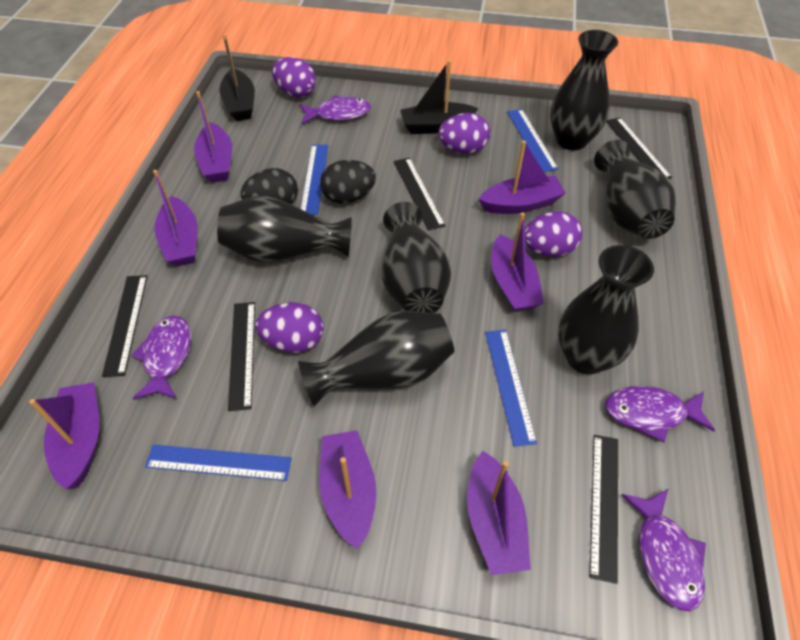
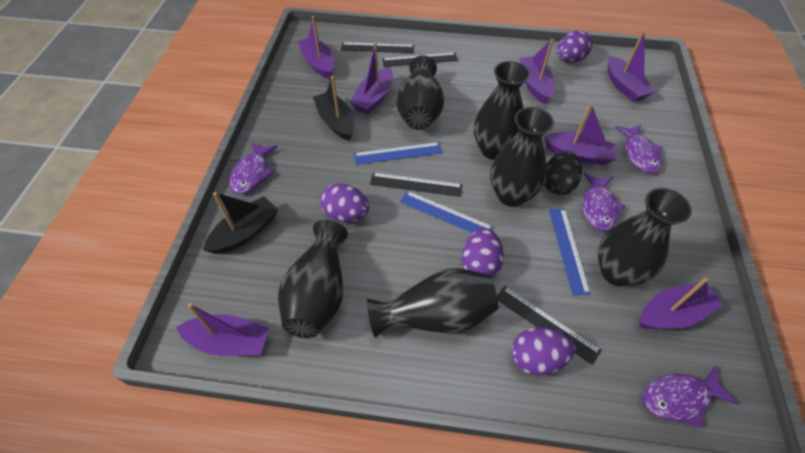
black egg: 2 -> 1
black ruler: 5 -> 4
blue ruler: 4 -> 3

